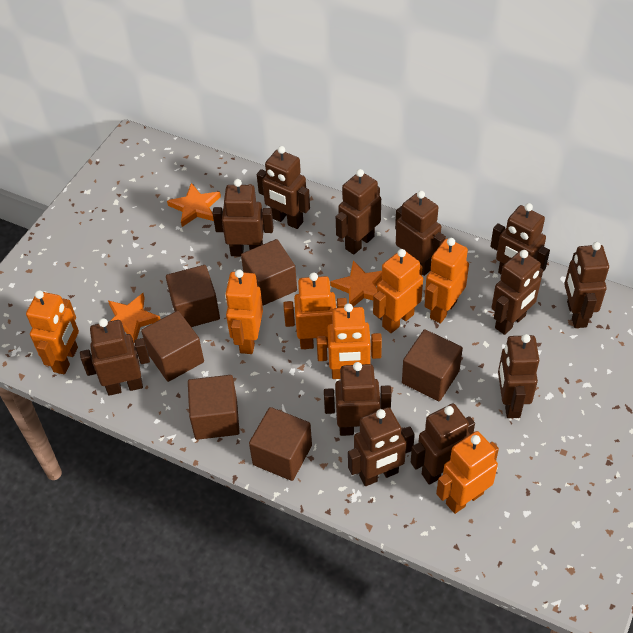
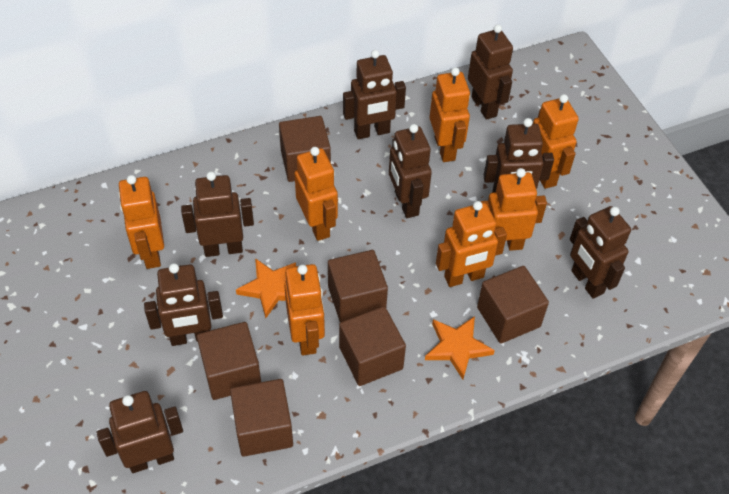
brown robot: 12 -> 8
orange star: 3 -> 2

